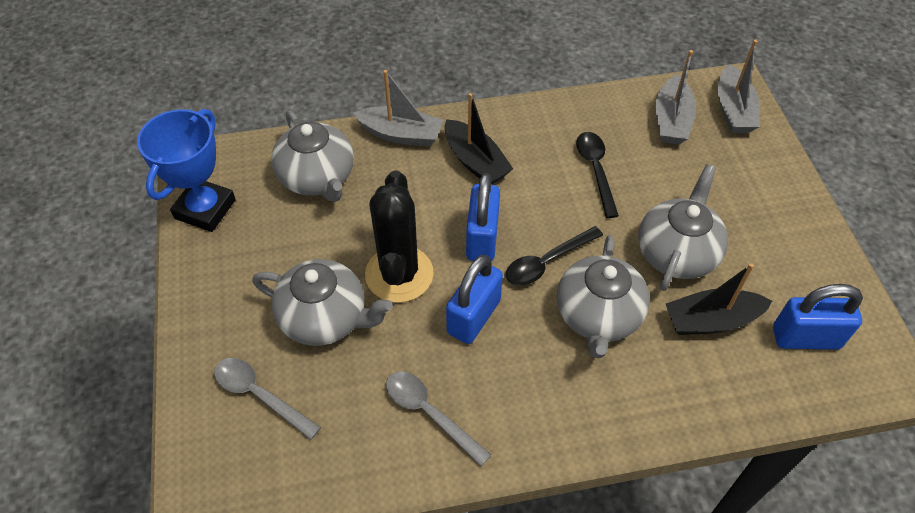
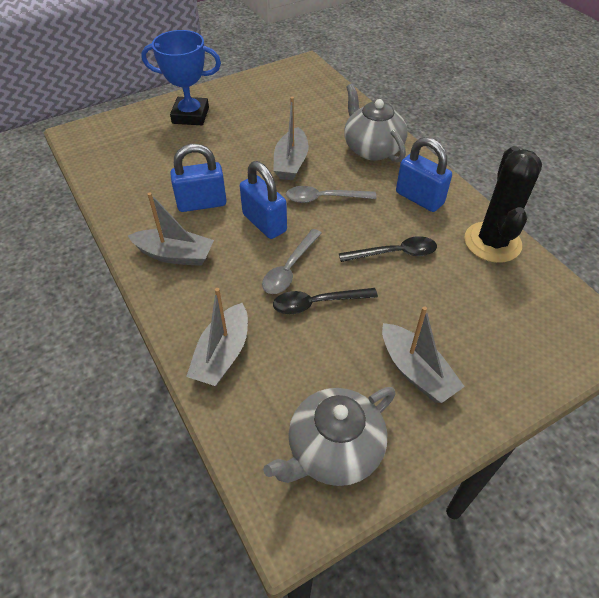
black boat: 2 -> 0
grey boat: 3 -> 4
grey teapot: 4 -> 2

